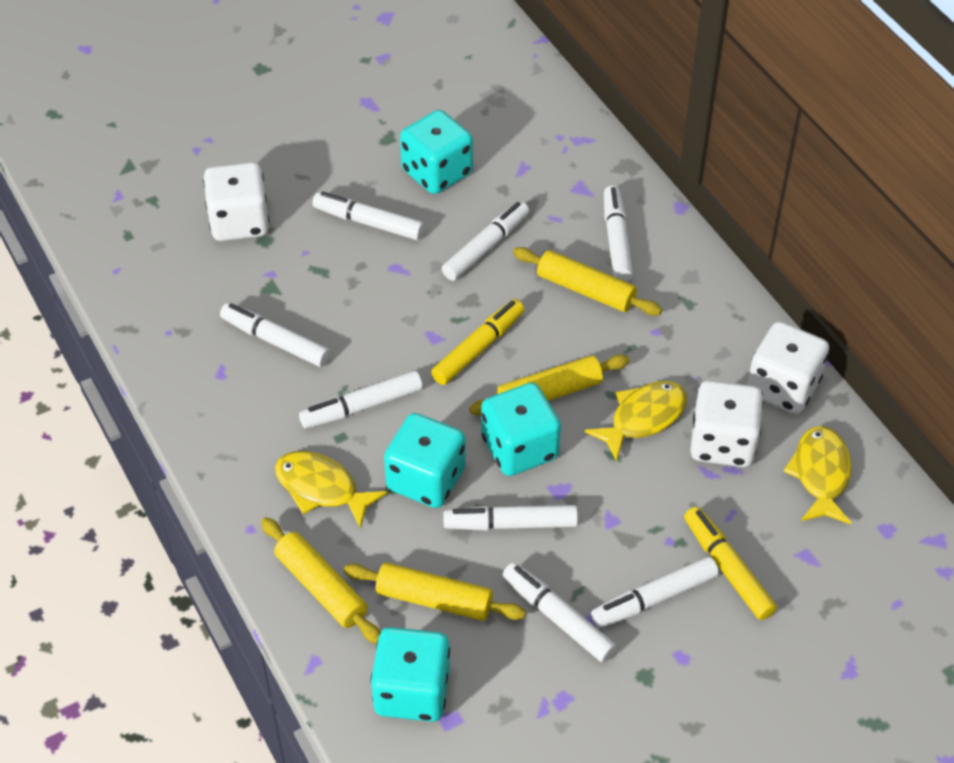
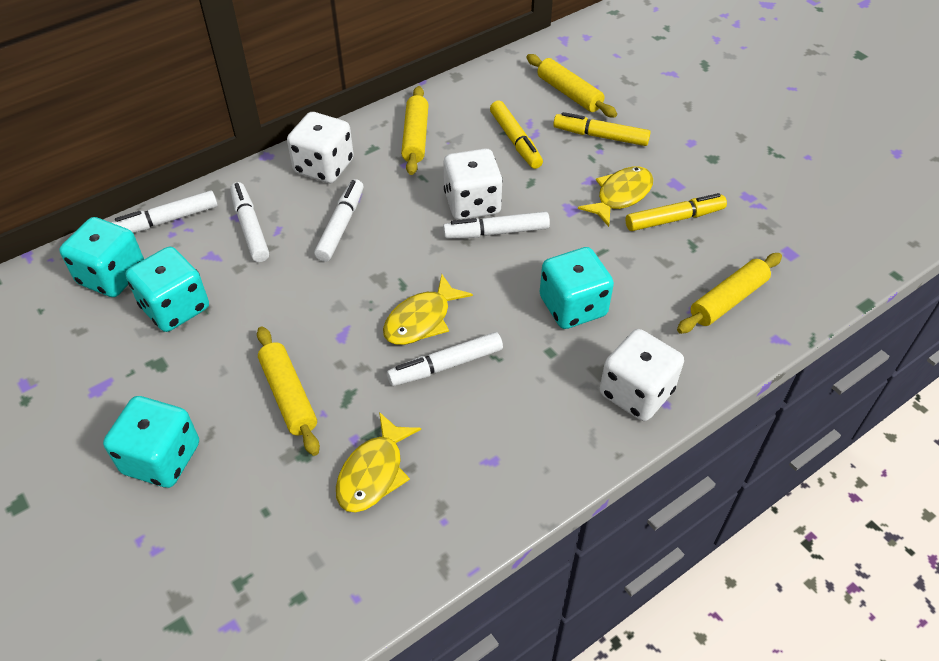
white marker: 8 -> 5
yellow marker: 2 -> 3

